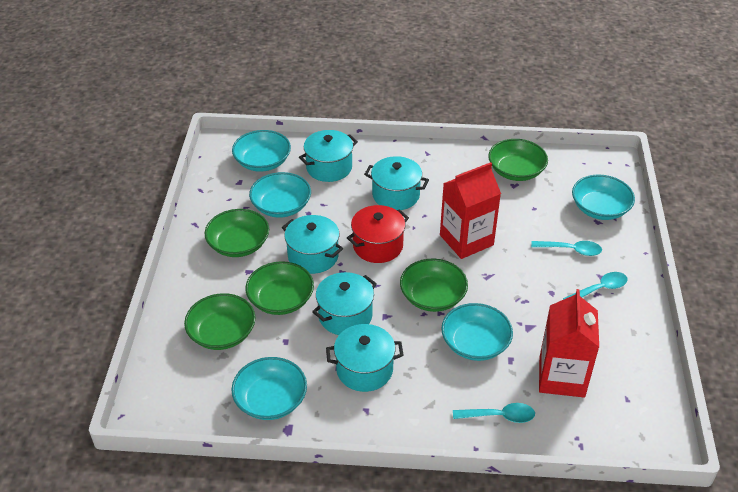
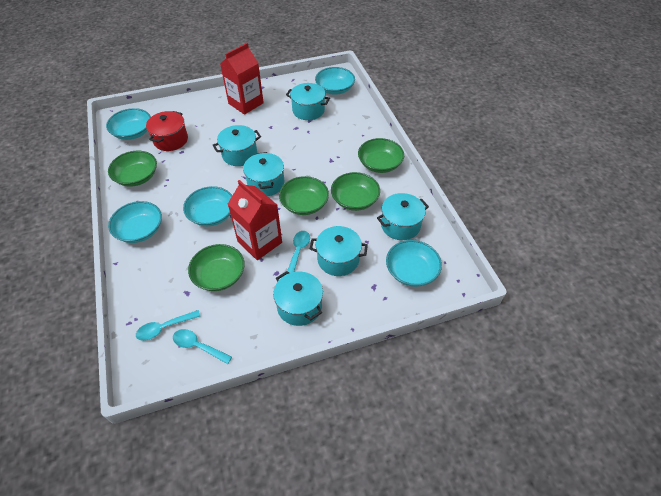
turquoise pot: 5 -> 6

